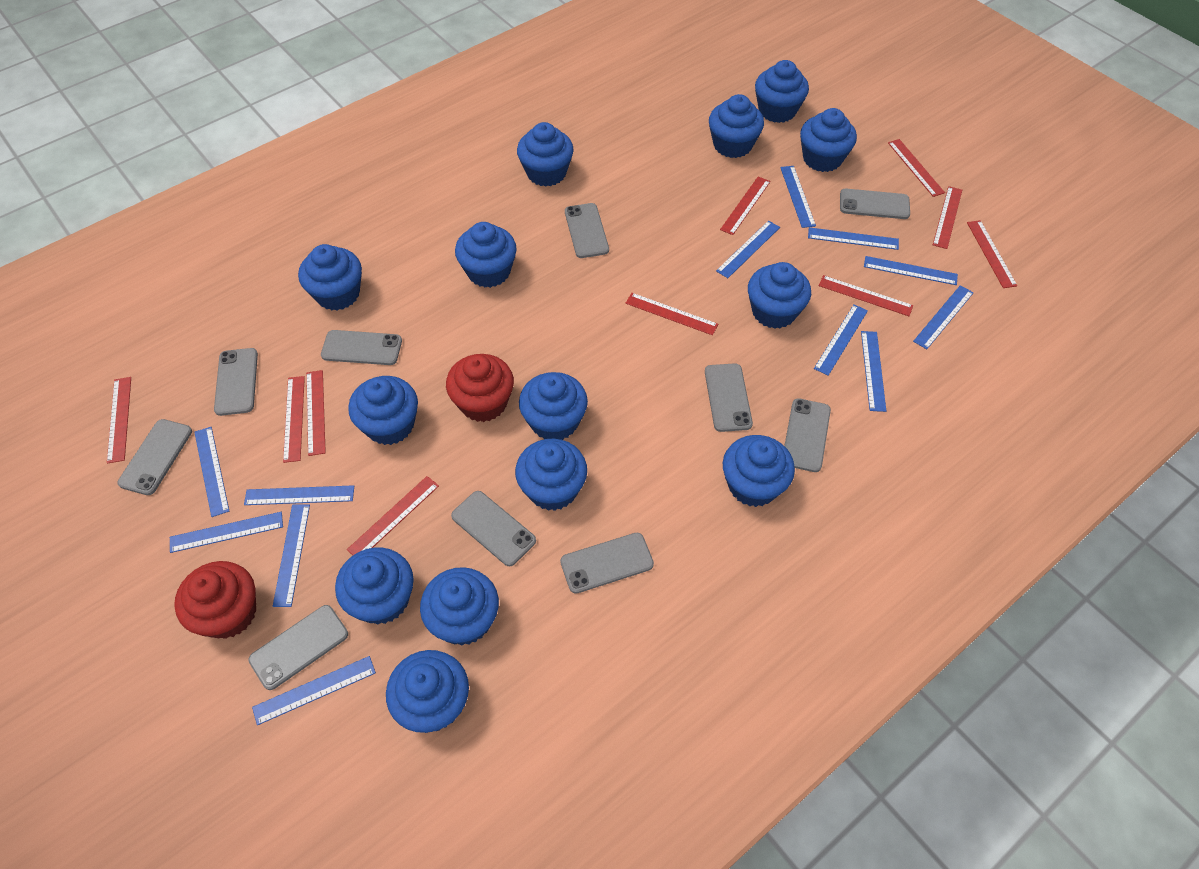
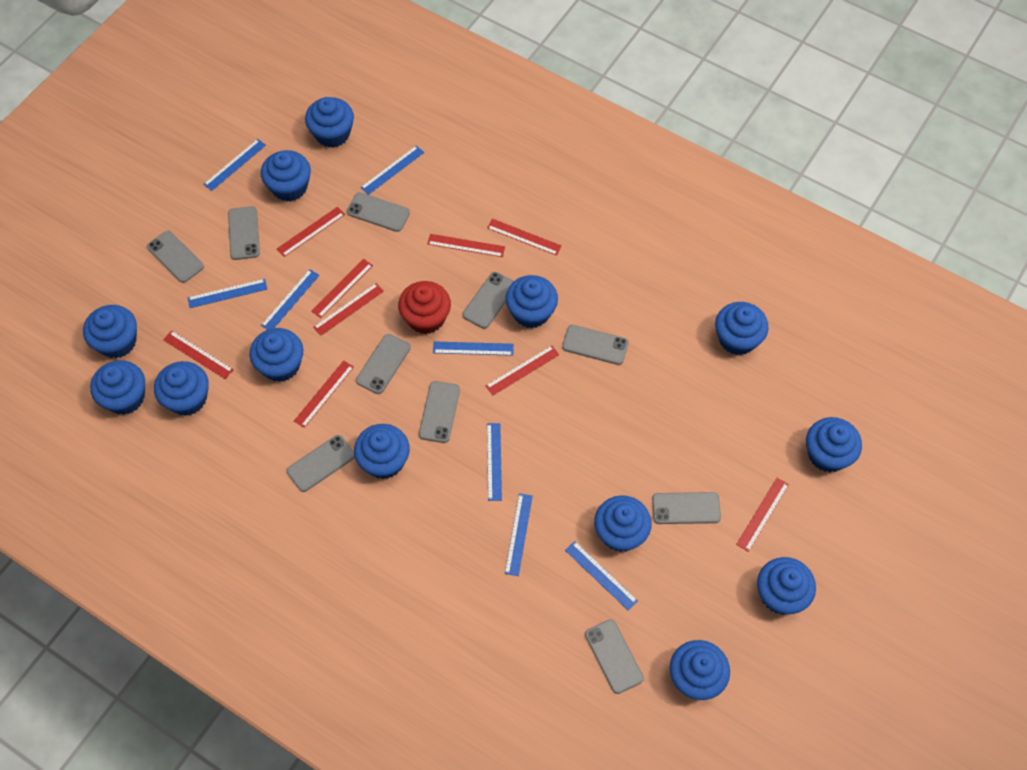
blue cupcake: 14 -> 13
blue ruler: 12 -> 8
red cupcake: 2 -> 1
red ruler: 10 -> 9

